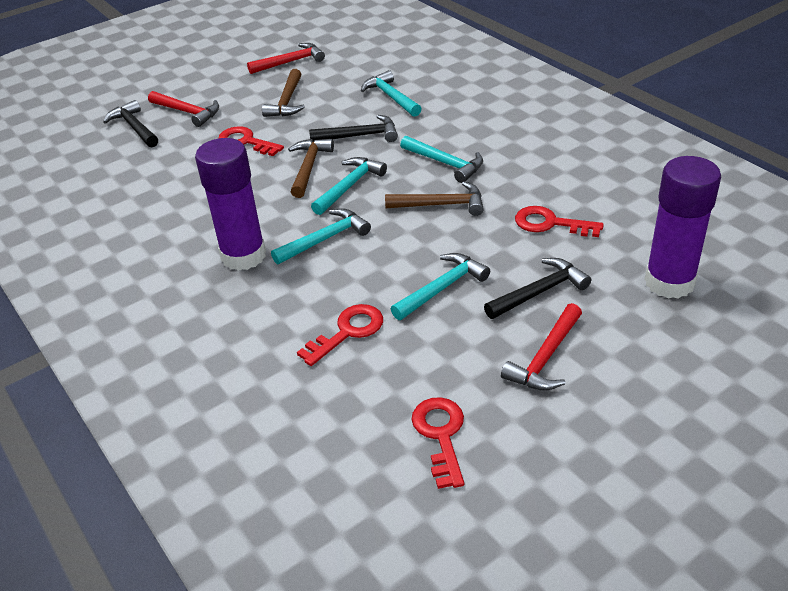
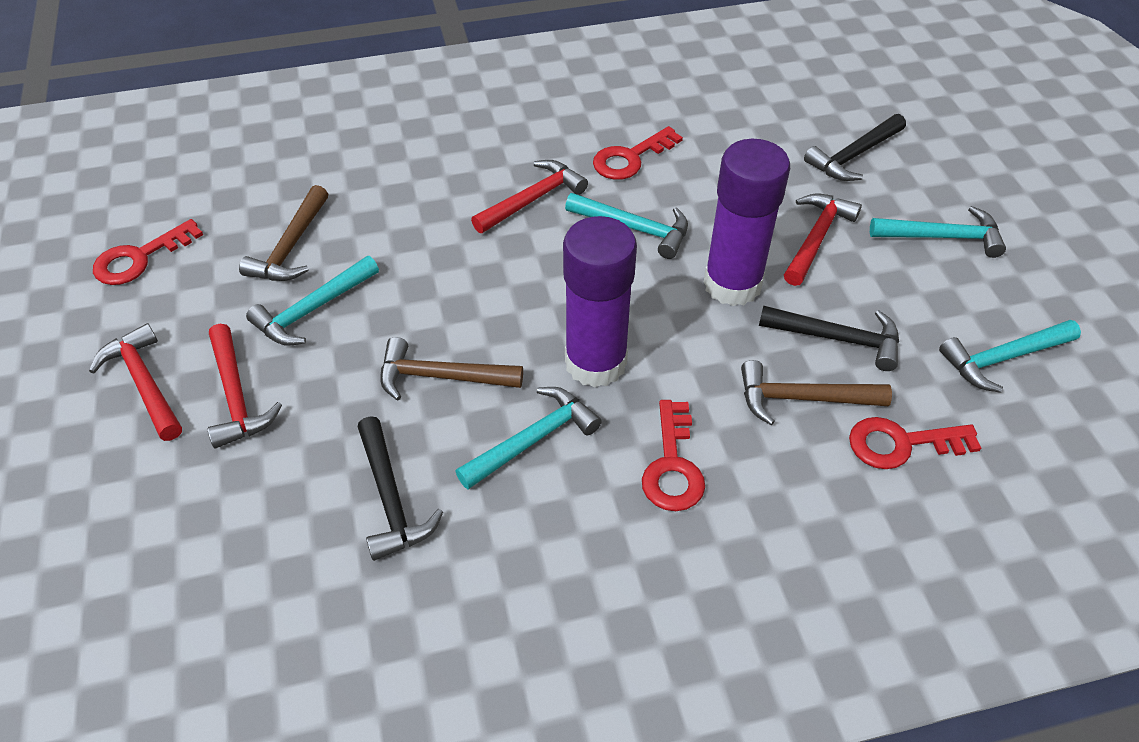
red hammer: 3 -> 4

